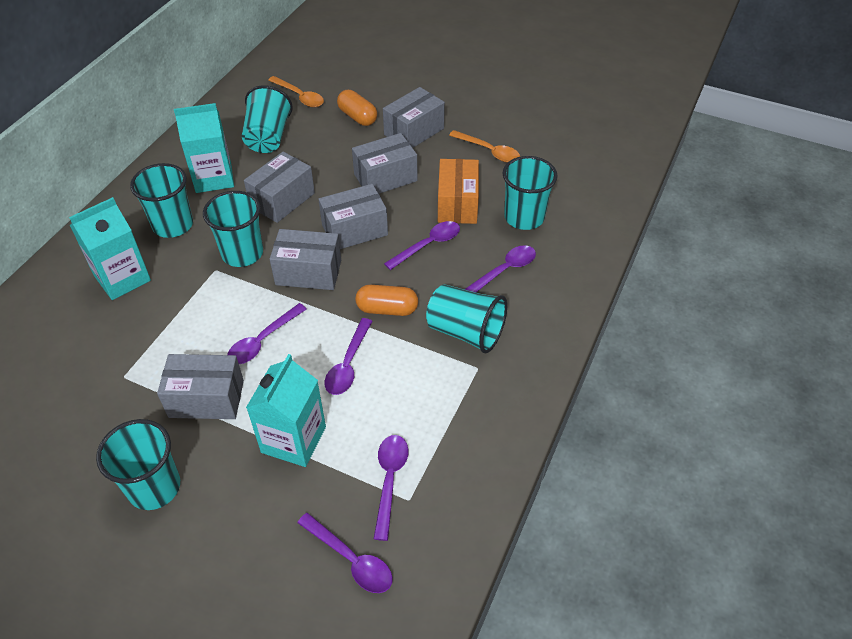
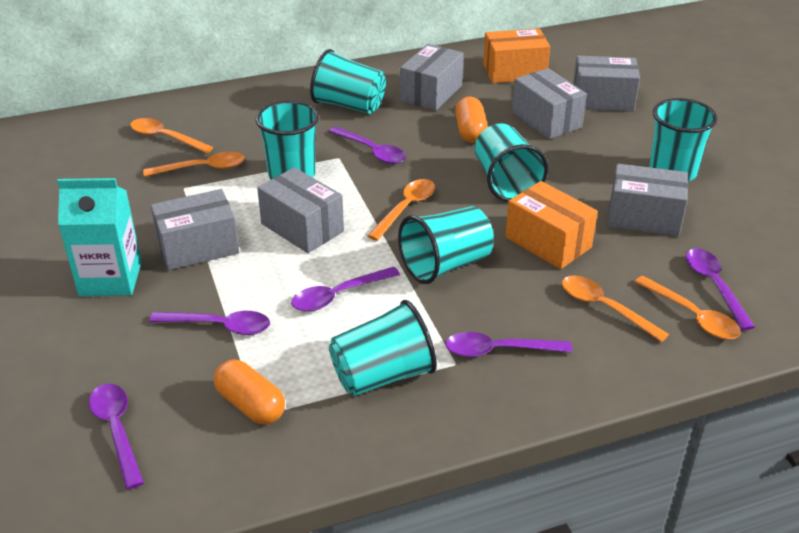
orange box: 1 -> 2
orange spoon: 2 -> 5
turquoise carton: 3 -> 1

